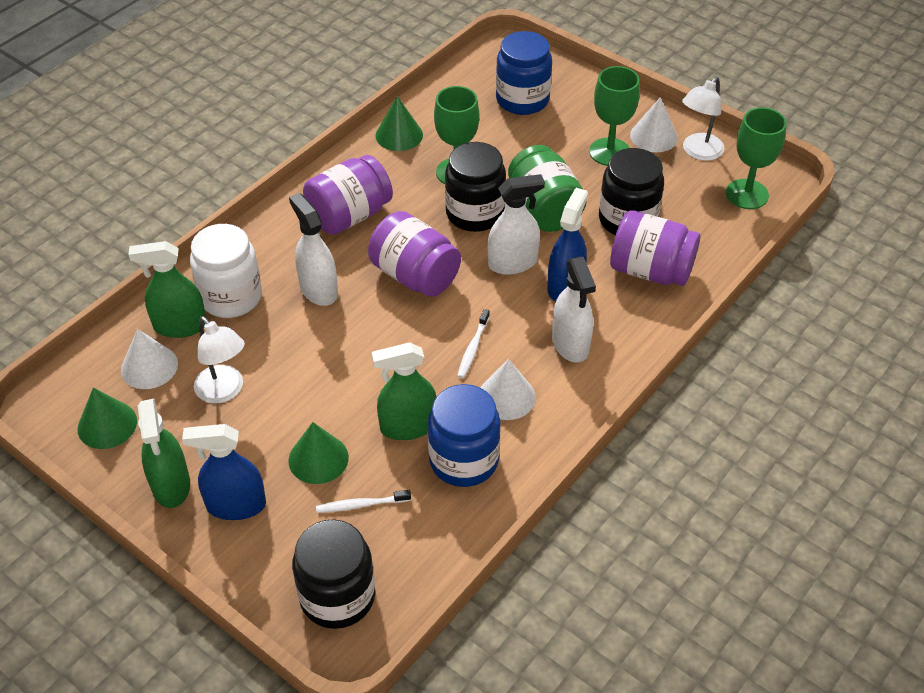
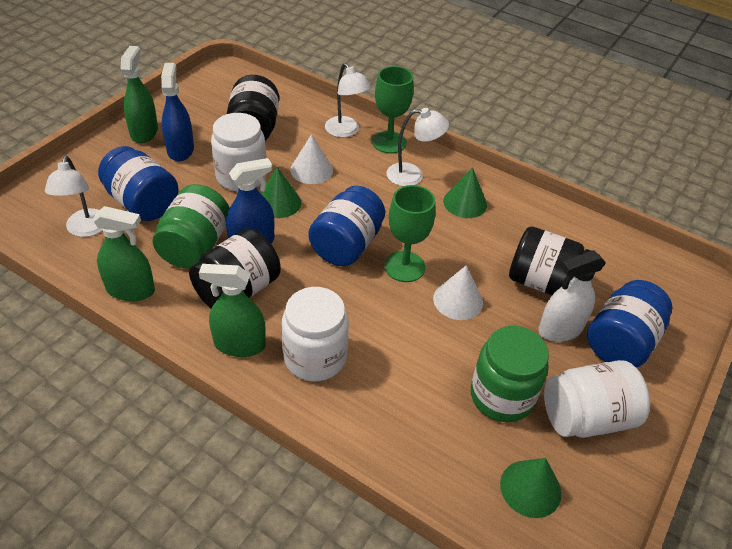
blue jar: 2 -> 3
green goblet: 3 -> 2
green jar: 1 -> 2
purple jar: 3 -> 0
white cone: 3 -> 2
white jar: 1 -> 3
white lamp: 2 -> 3
white spray bottle: 3 -> 1
white toothbrush: 2 -> 0

